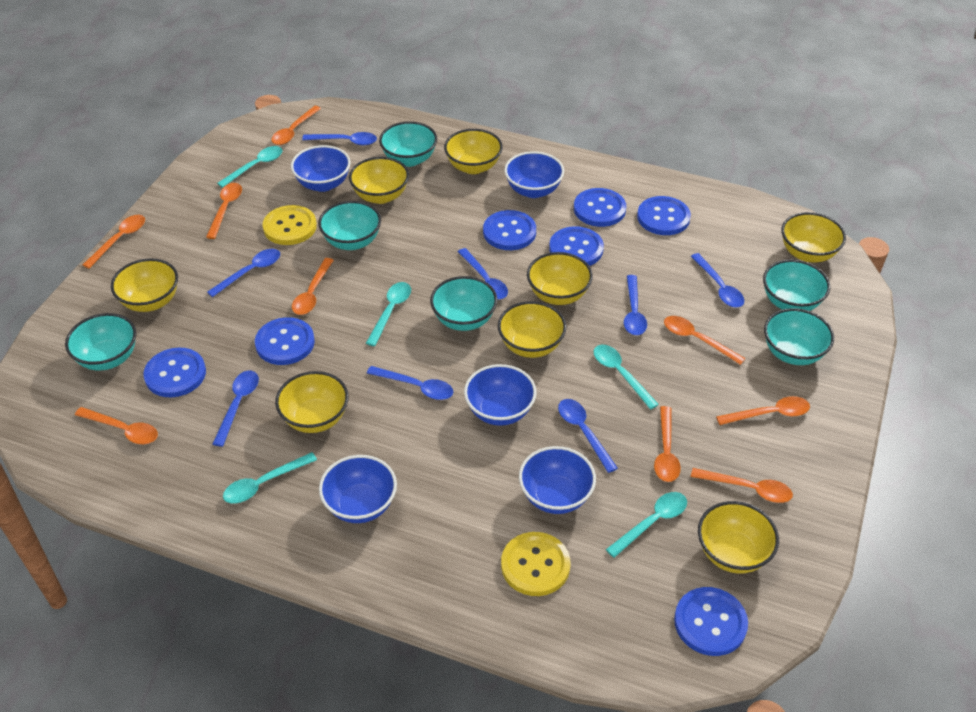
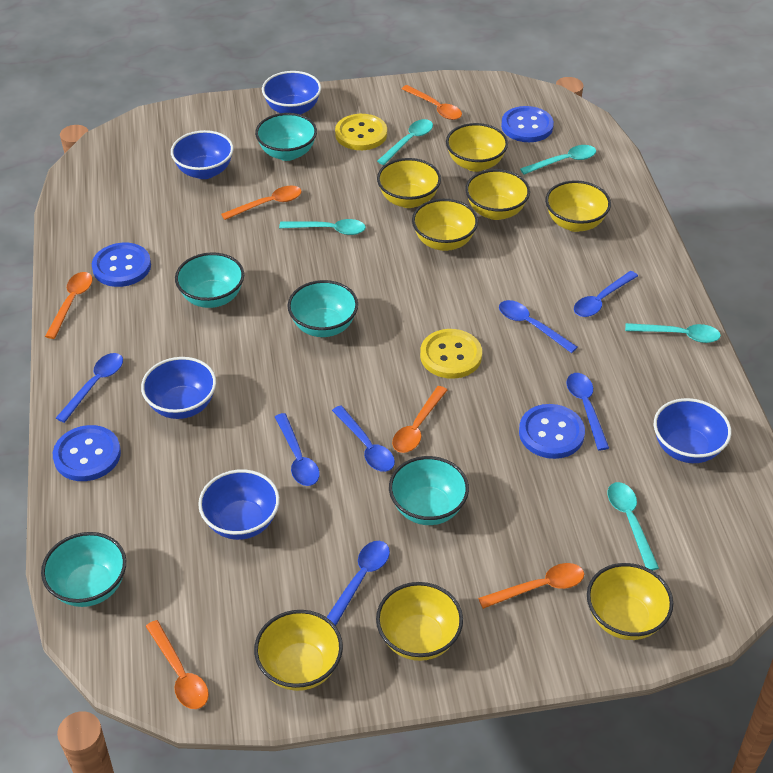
blue button: 7 -> 4
blue spoon: 8 -> 7
orange spoon: 9 -> 6
turquoise bowl: 6 -> 5

